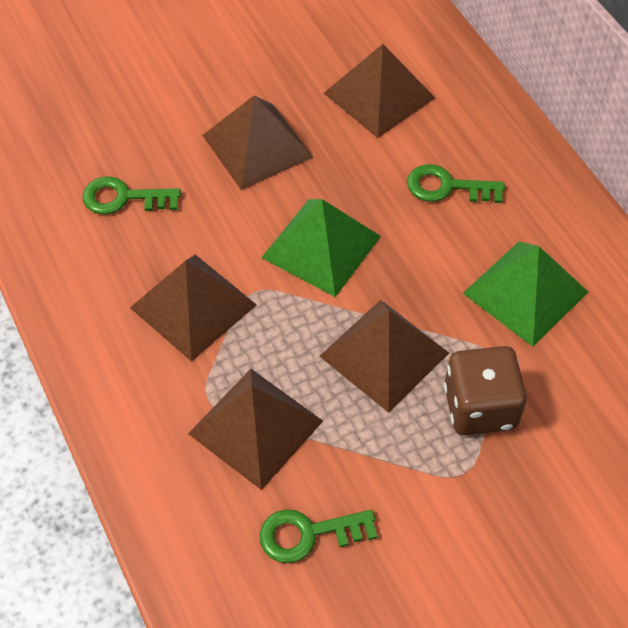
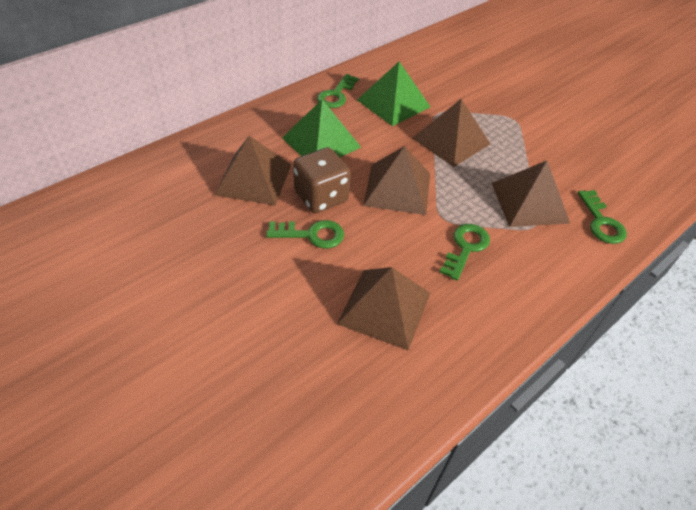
green key: 3 -> 4

